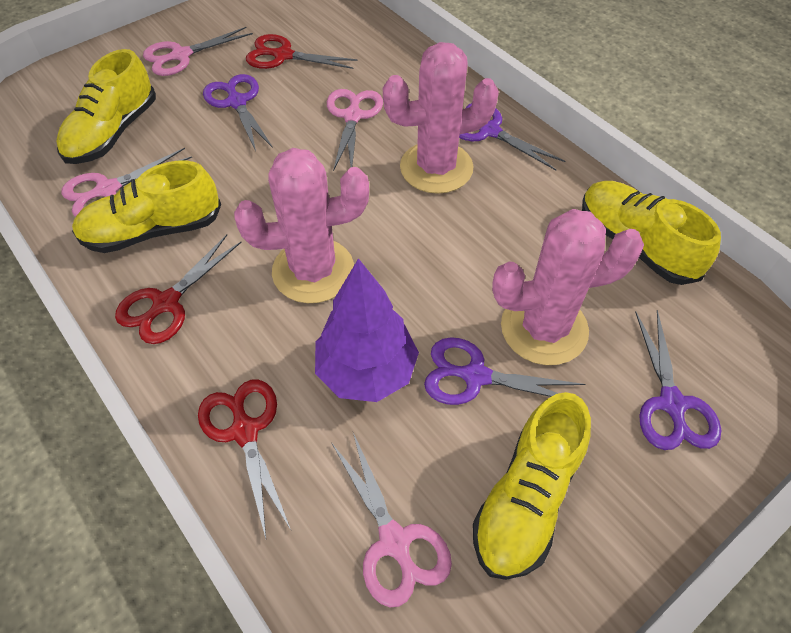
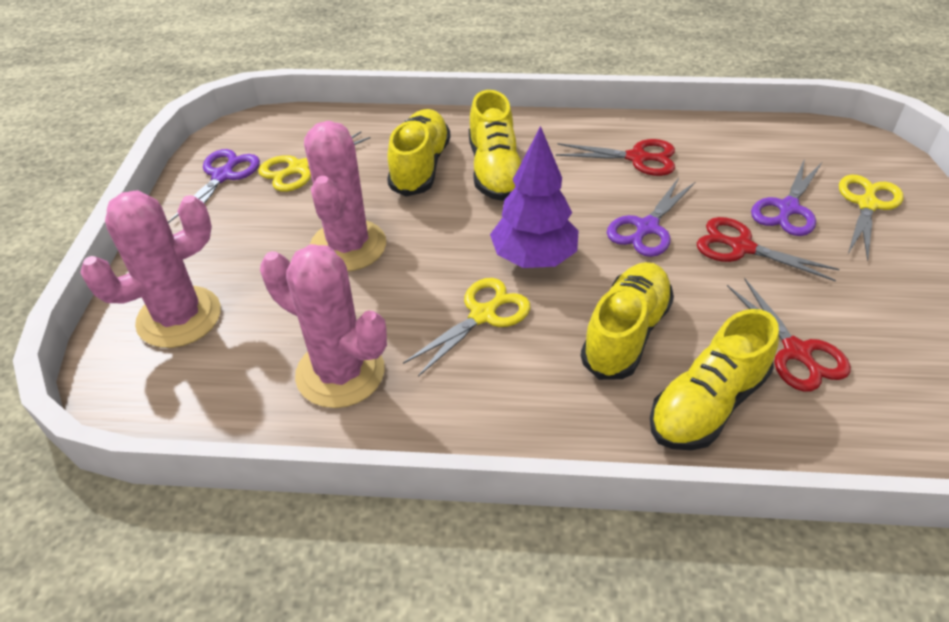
pink scissors: 4 -> 0
purple scissors: 4 -> 3
yellow scissors: 0 -> 3

